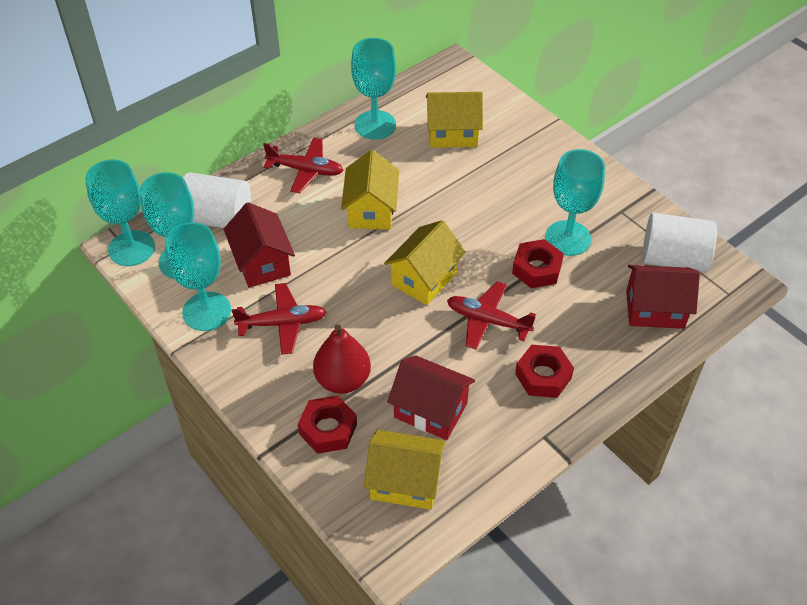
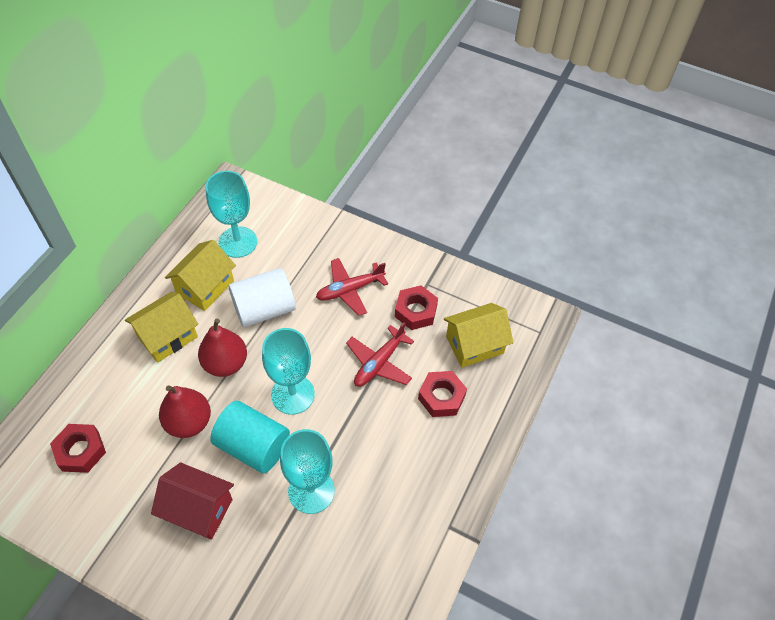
red house: 3 -> 1
red pear: 1 -> 2
red plane: 3 -> 2
turquoise cylinder: 0 -> 1
turquoise goblet: 5 -> 3
white cylinder: 2 -> 1
yellow house: 4 -> 3

